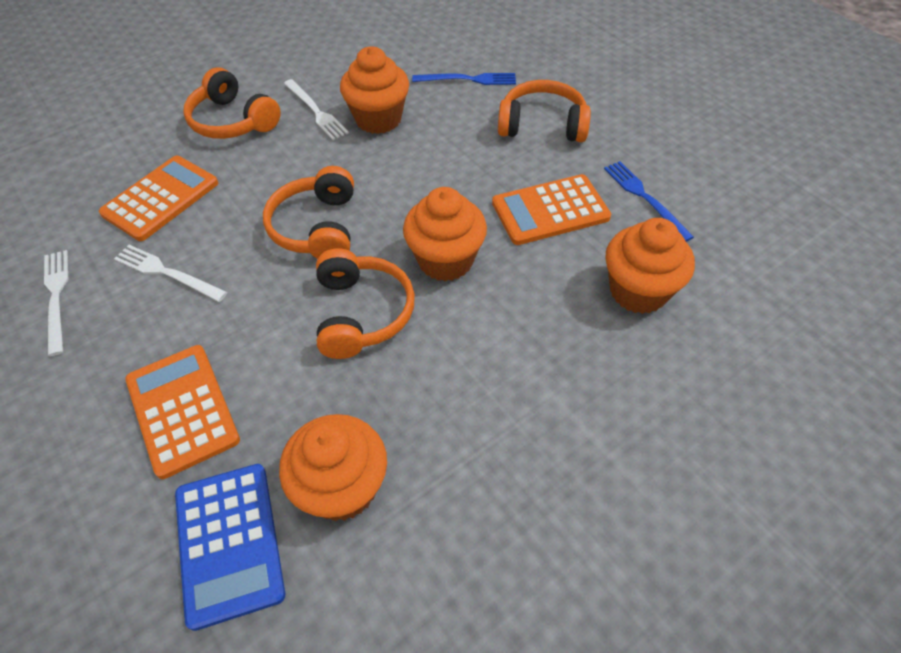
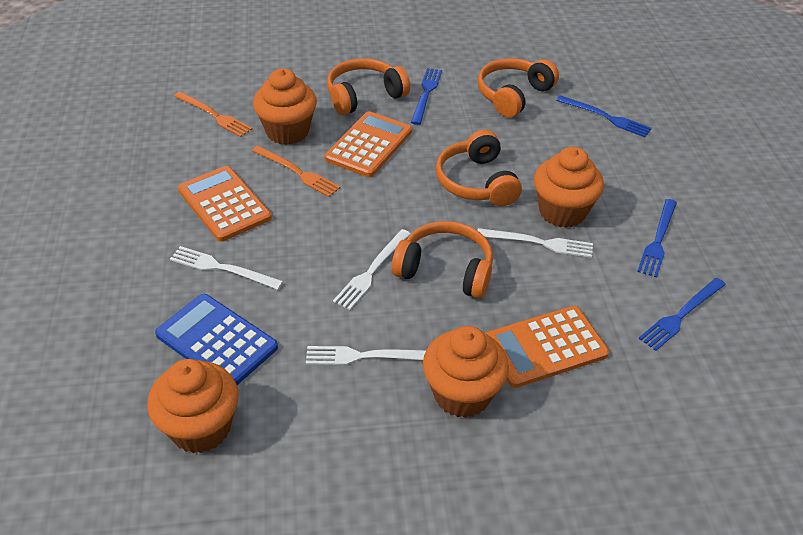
blue fork: 2 -> 4
orange fork: 0 -> 2
white fork: 3 -> 4

